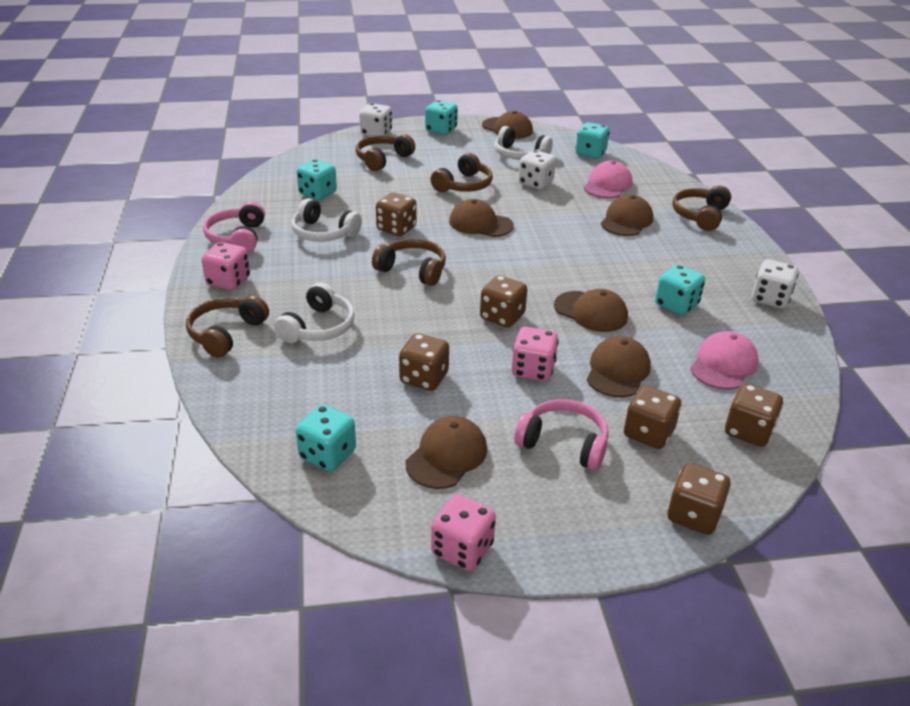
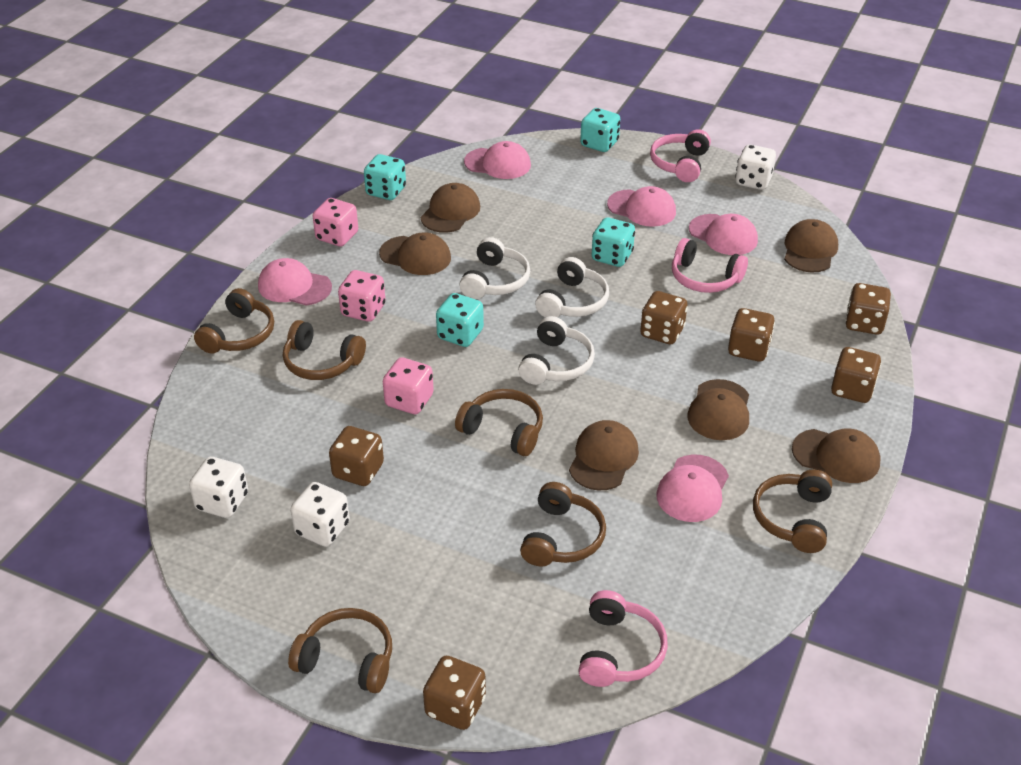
brown headphones: 5 -> 6
pink cap: 2 -> 5
pink headphones: 2 -> 3
turquoise dice: 5 -> 4

